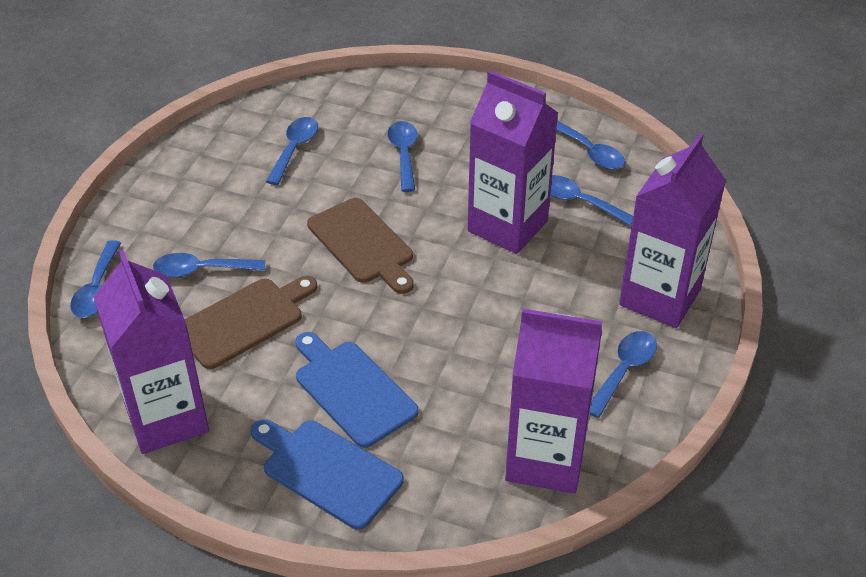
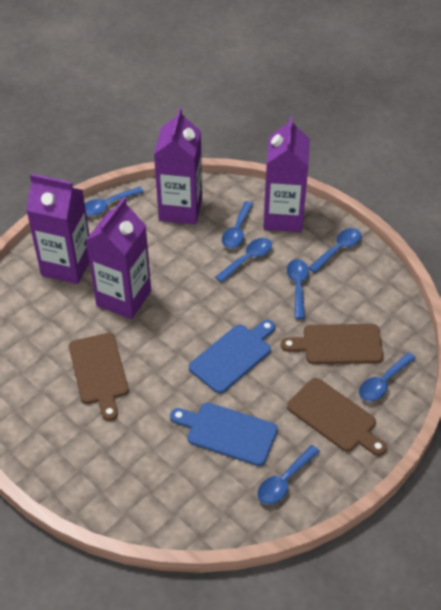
brown cutting board: 2 -> 3

